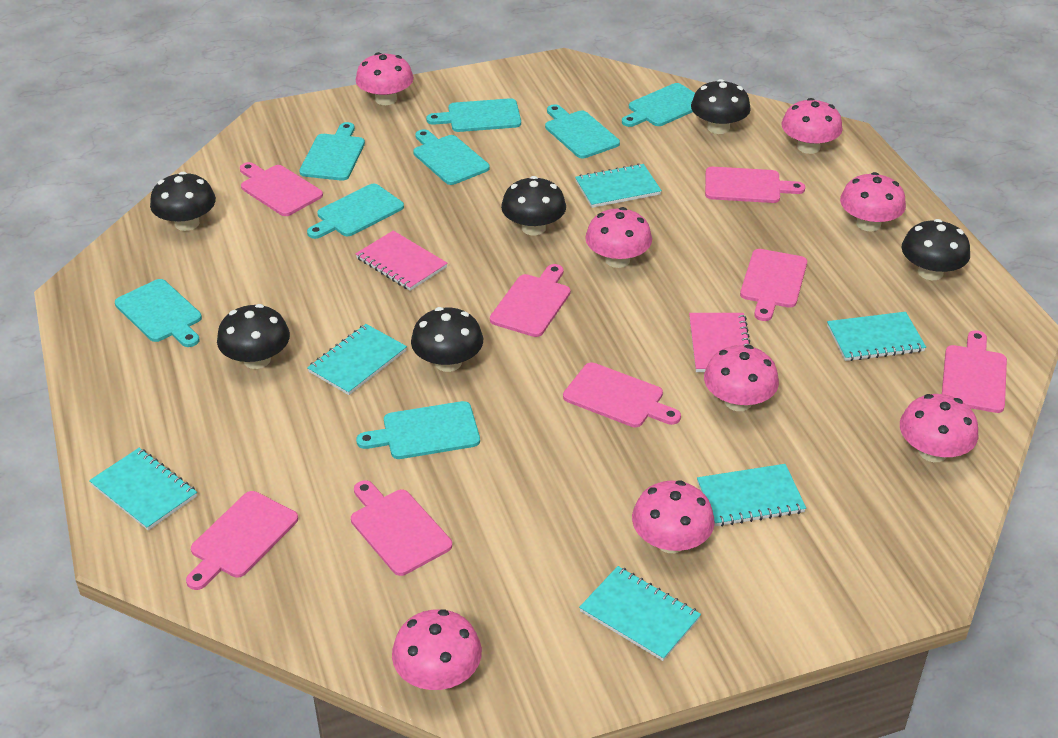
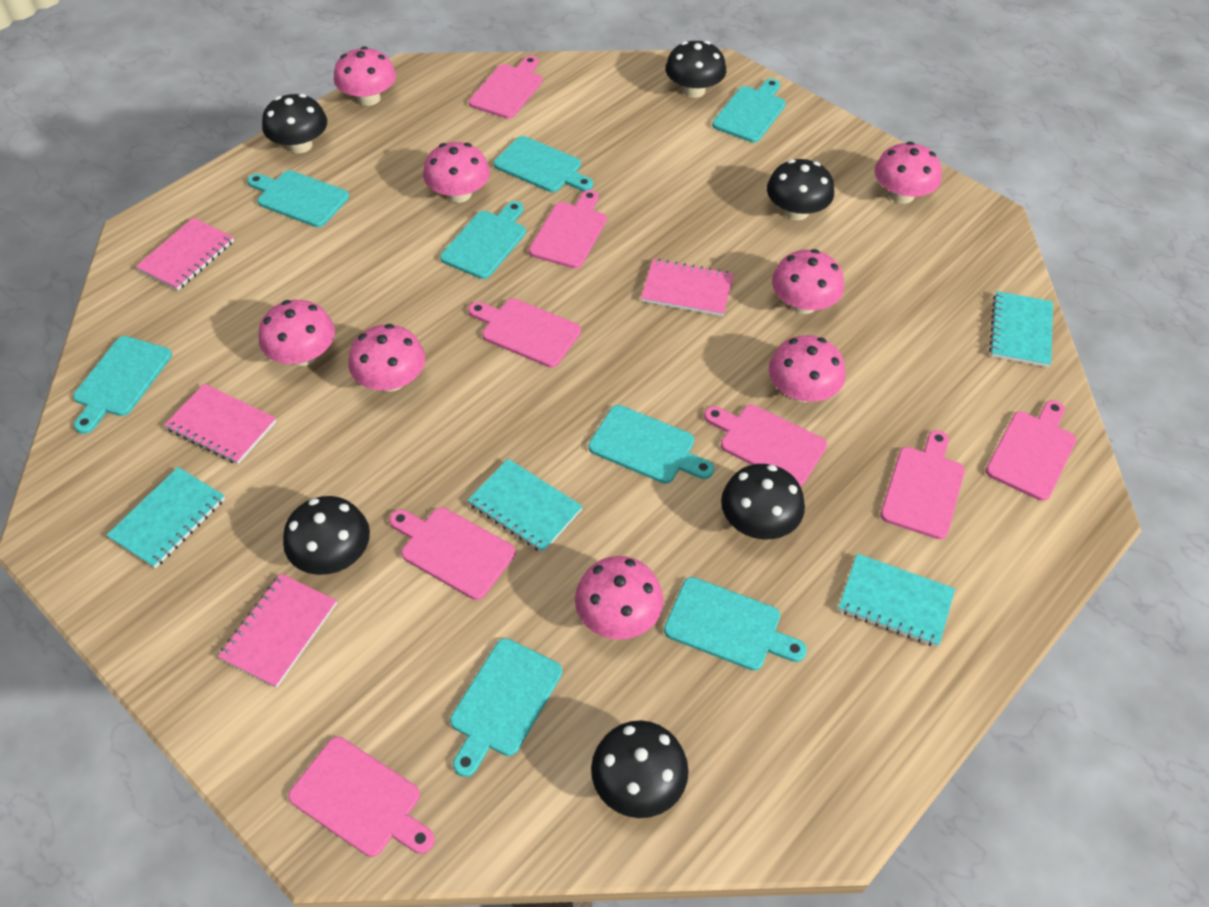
pink notebook: 2 -> 4
turquoise notebook: 6 -> 4

